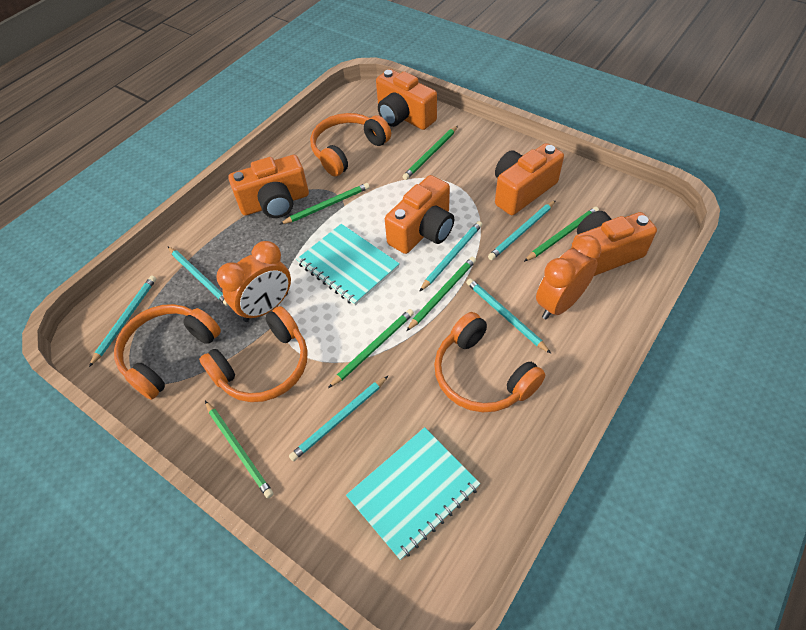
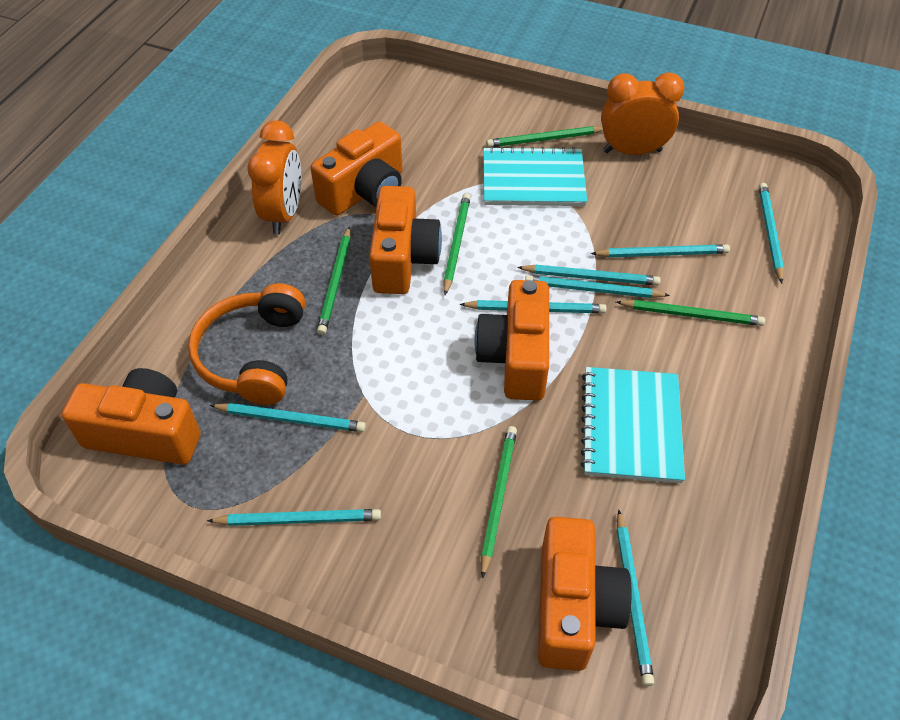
green pencil: 6 -> 5
orange headphones: 4 -> 1
turquoise pencil: 6 -> 8

